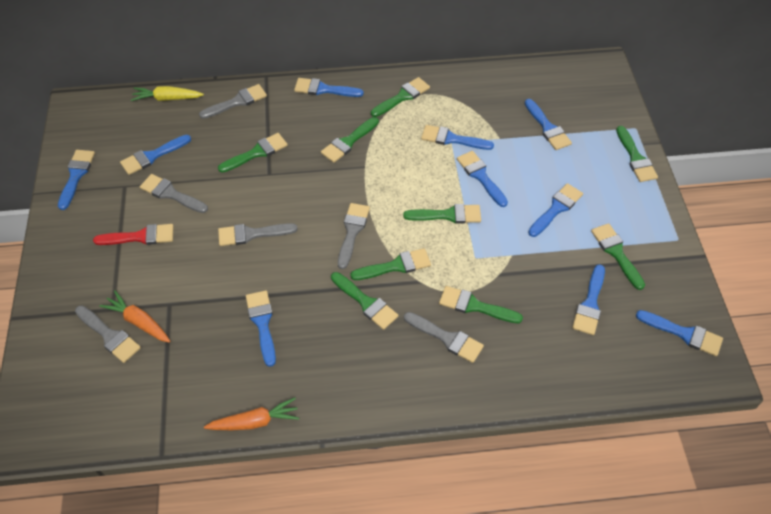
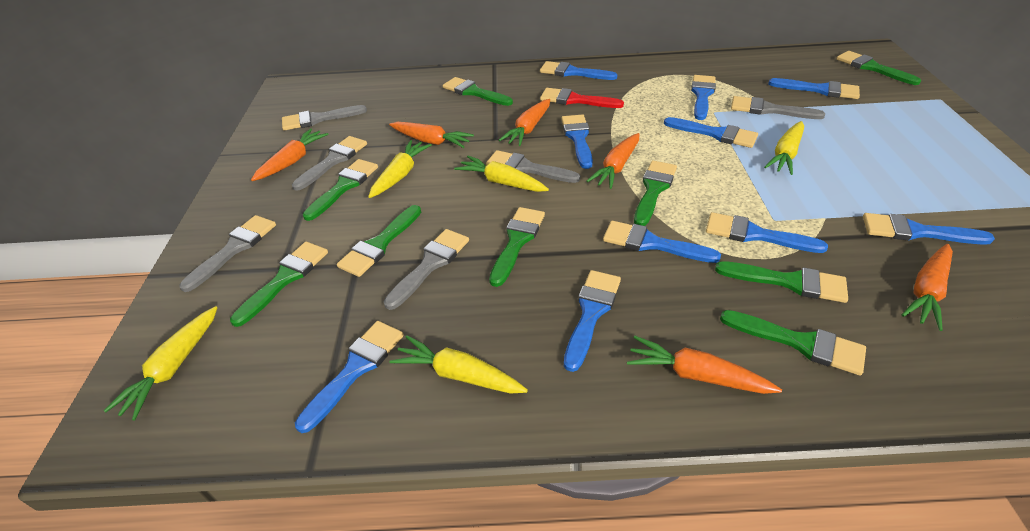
orange carrot: 2 -> 6
yellow carrot: 1 -> 5

